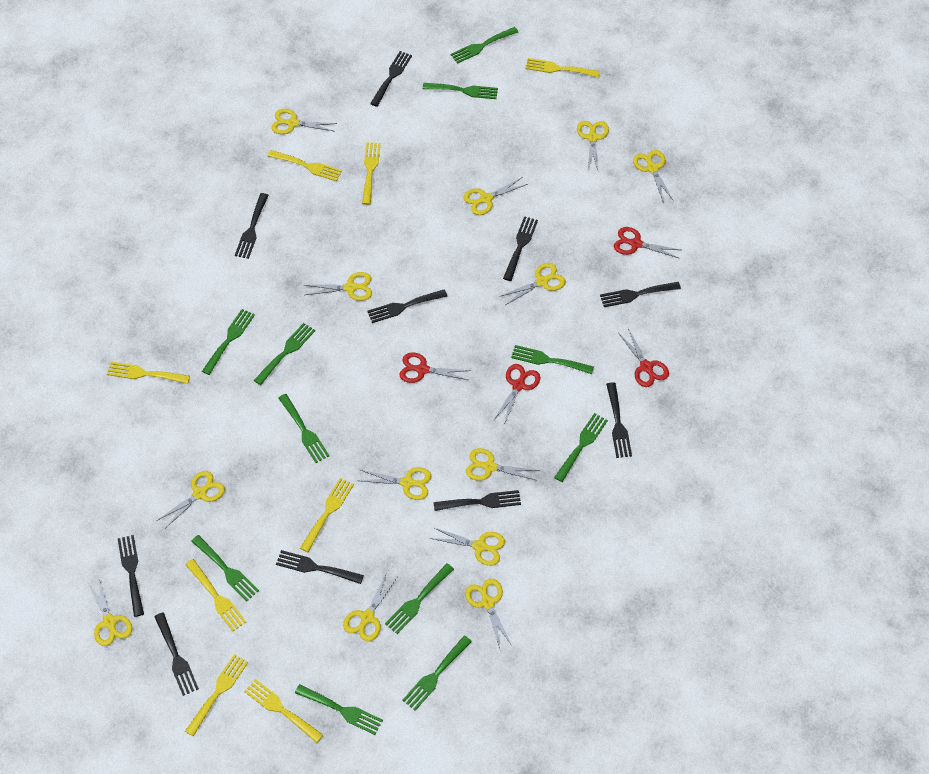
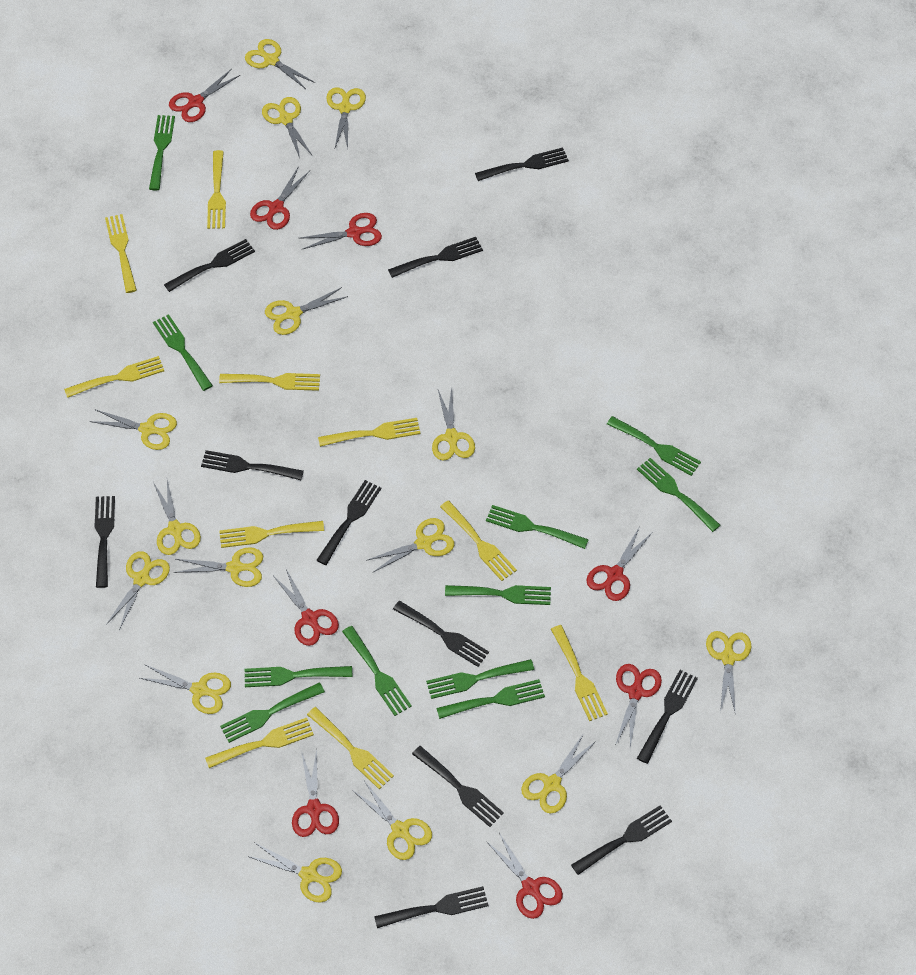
black fork: 10 -> 11
red scissors: 4 -> 8
yellow fork: 8 -> 10
yellow scissors: 13 -> 15

